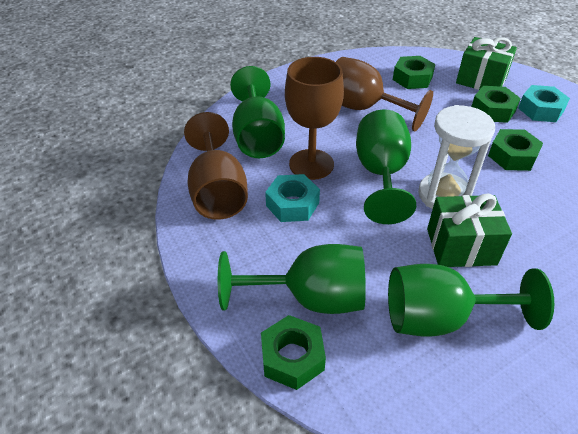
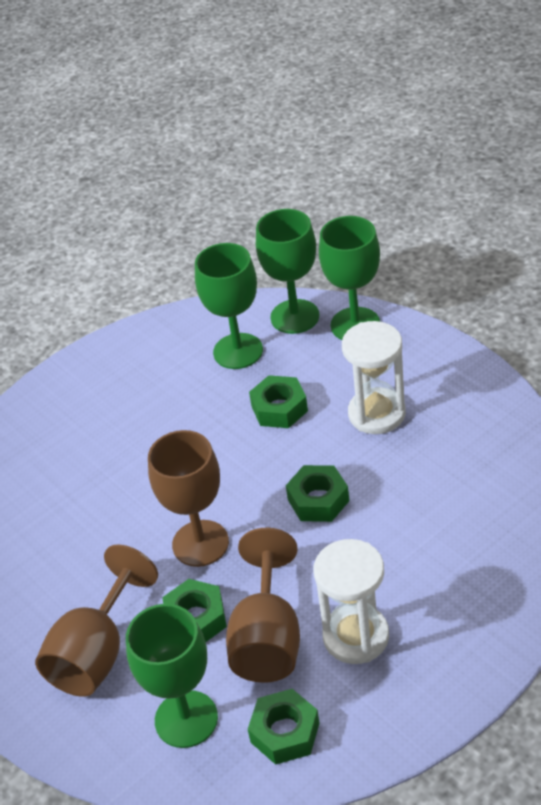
green gift: 2 -> 0
turquoise nut: 2 -> 0
white hourglass: 1 -> 2

